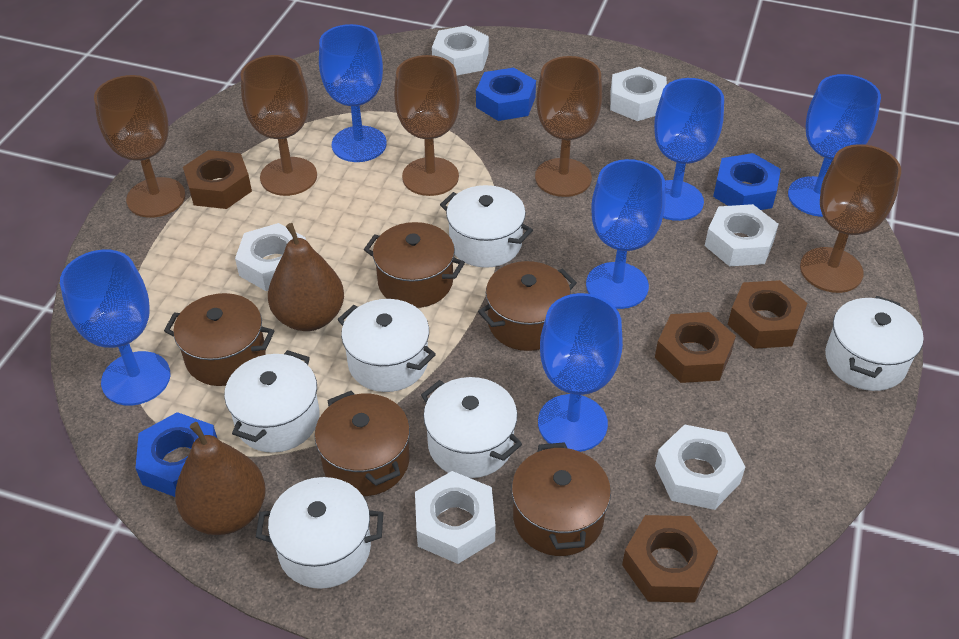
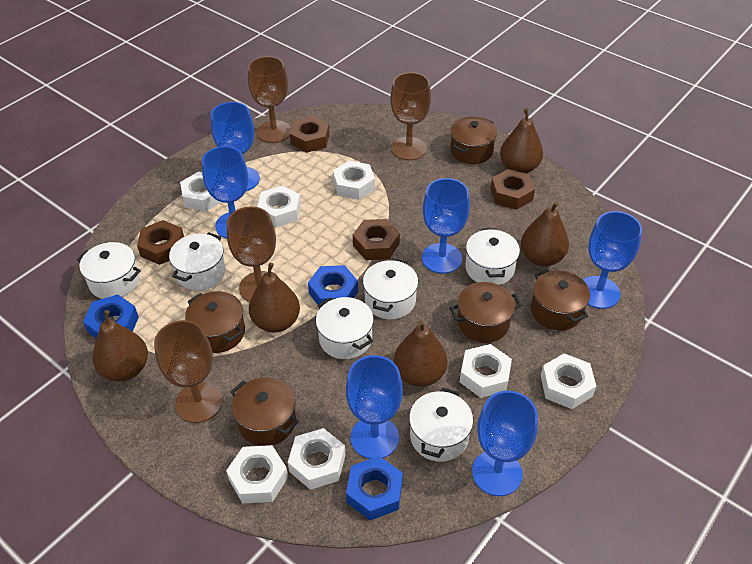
brown goblet: 5 -> 4
brown pear: 2 -> 5
white nut: 6 -> 7

